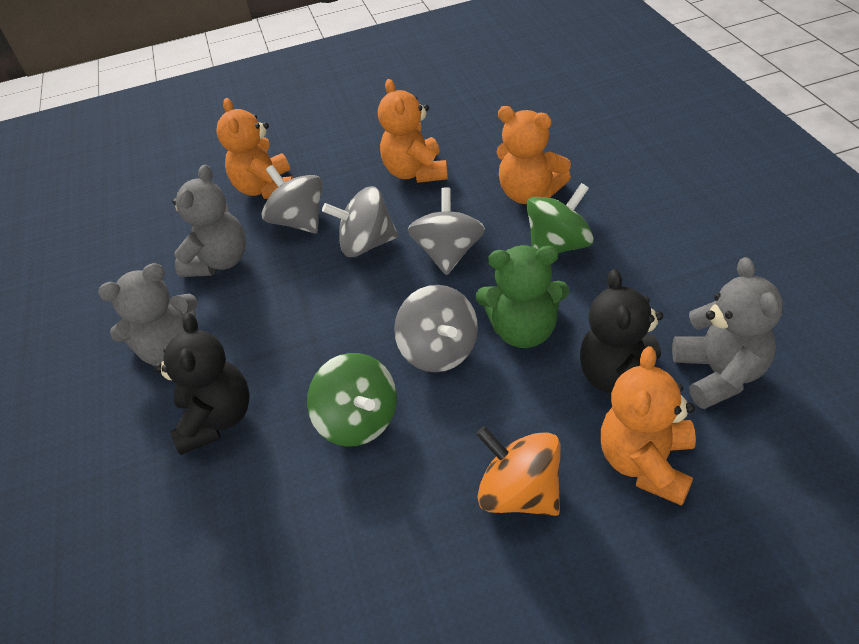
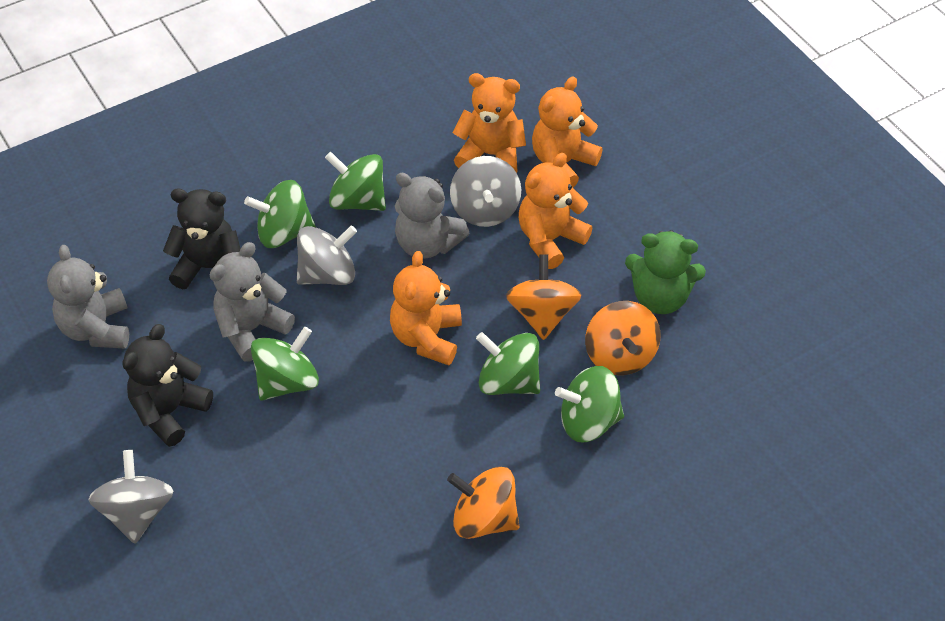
green spinning top: 2 -> 5
grey spinning top: 4 -> 3
orange spinning top: 1 -> 3

